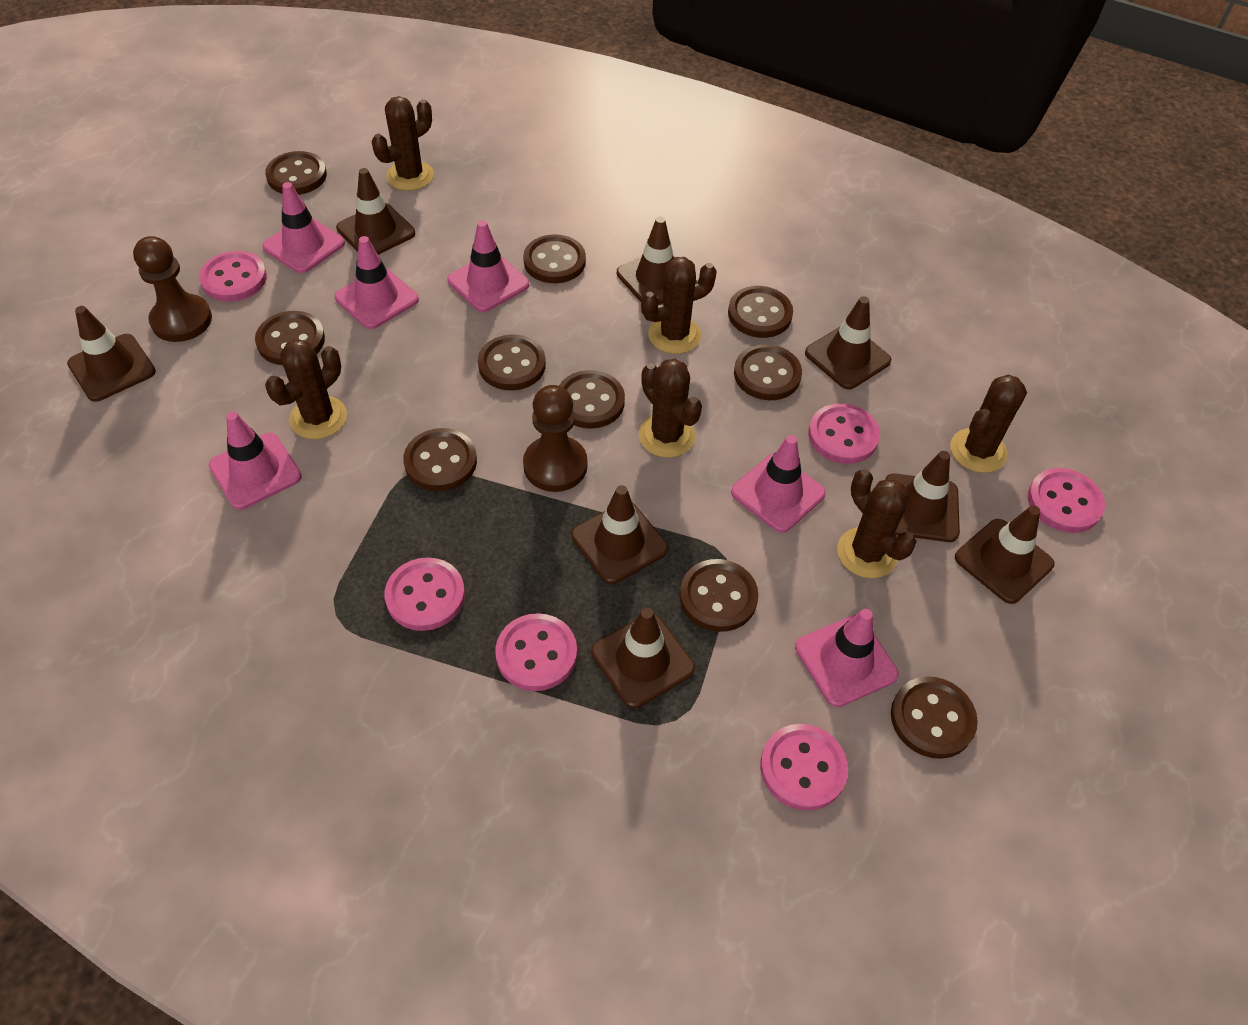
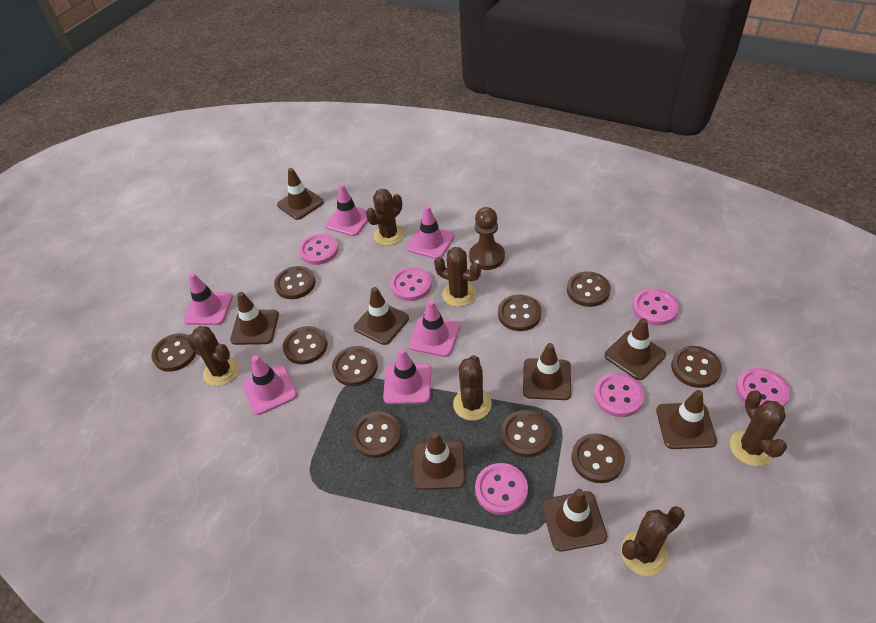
brown pawn: 2 -> 1

